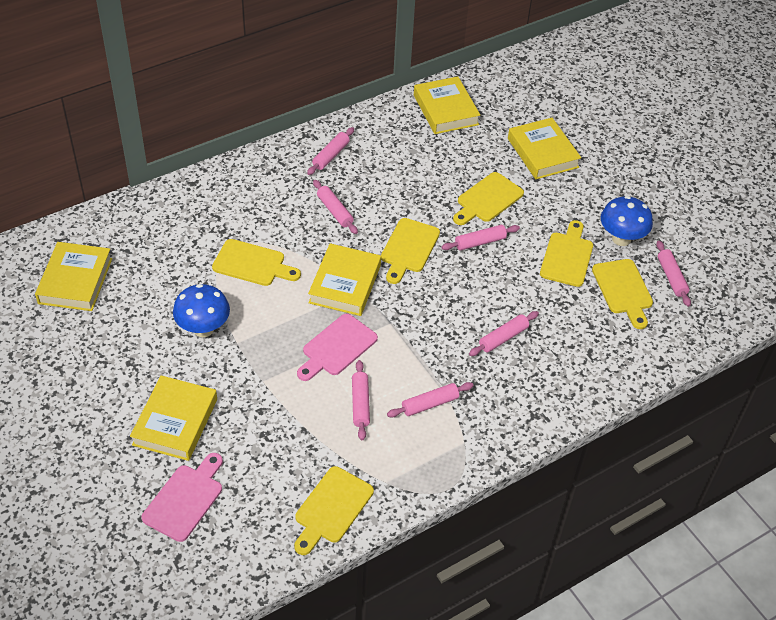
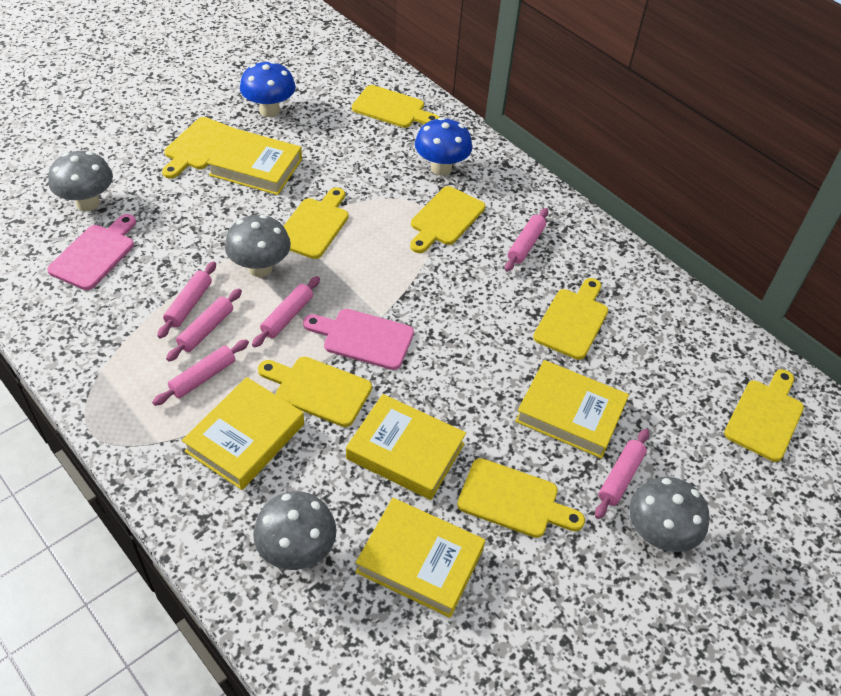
grey mushroom: 0 -> 4
pink rolling pin: 7 -> 6
yellow cutting board: 6 -> 8

